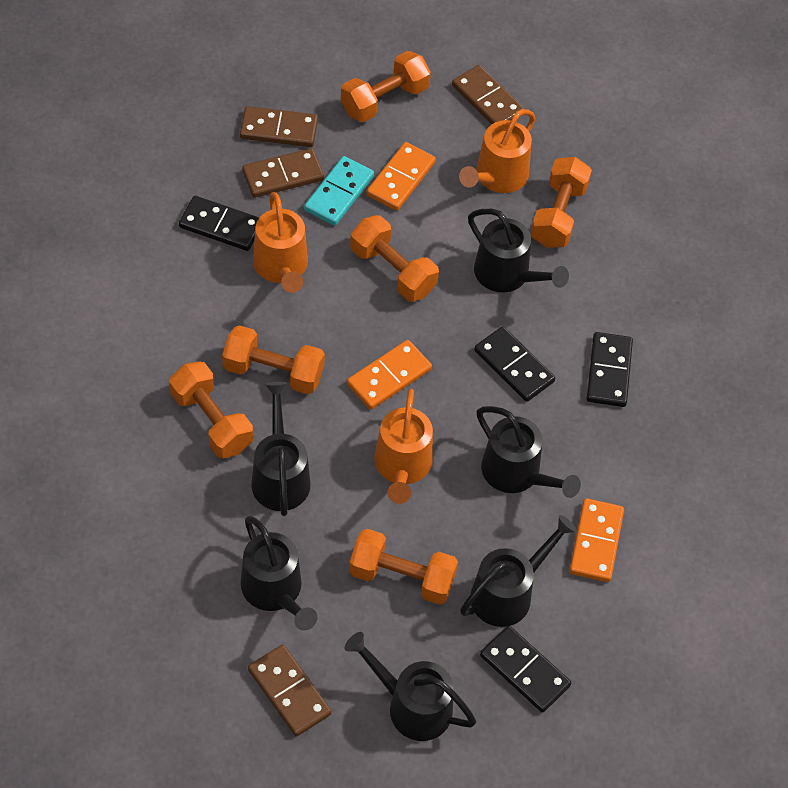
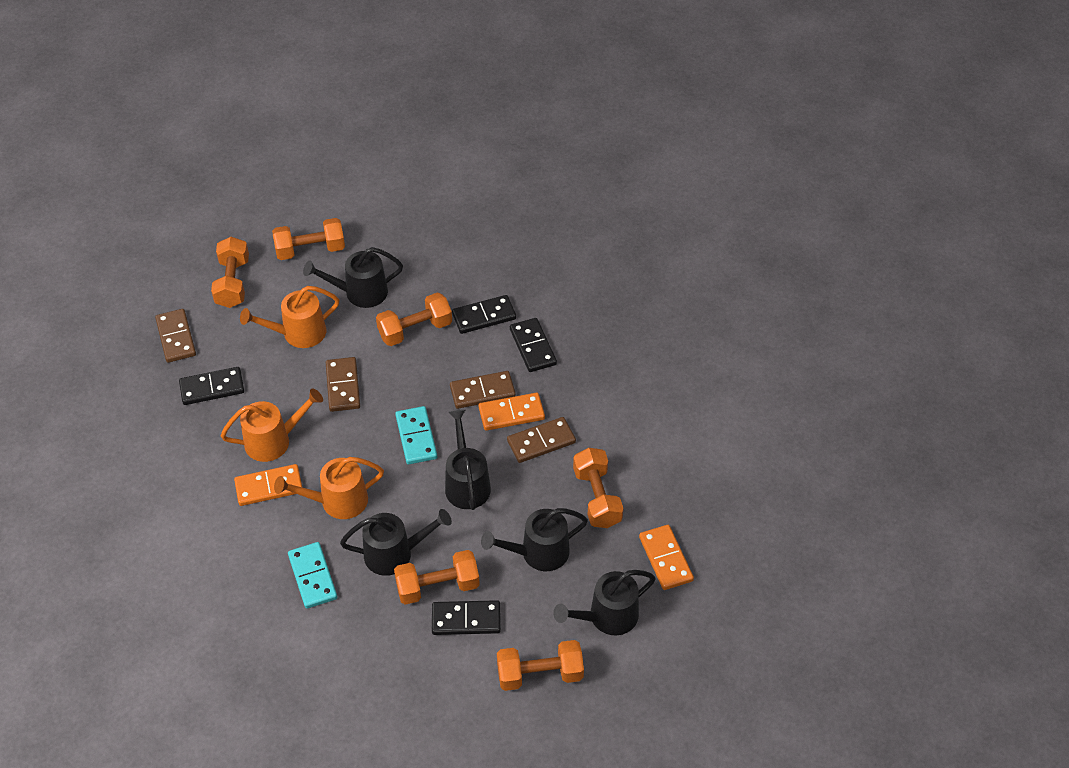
black watering can: 6 -> 5
turquoise domino: 1 -> 2

